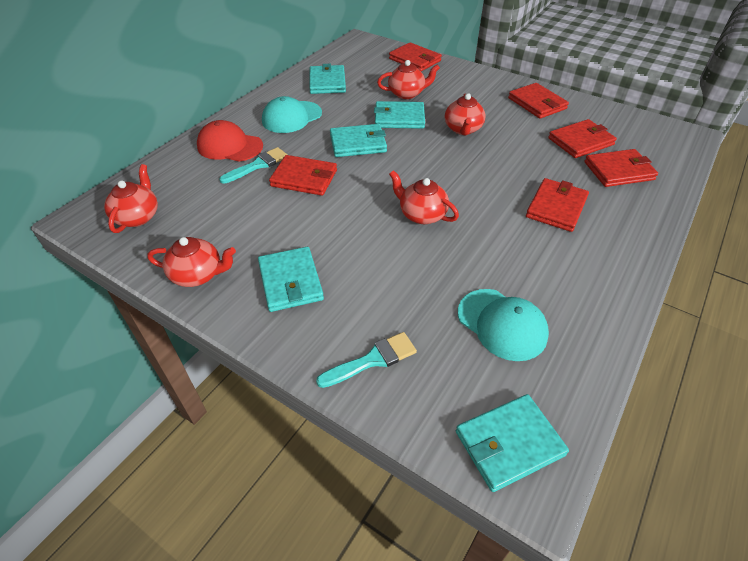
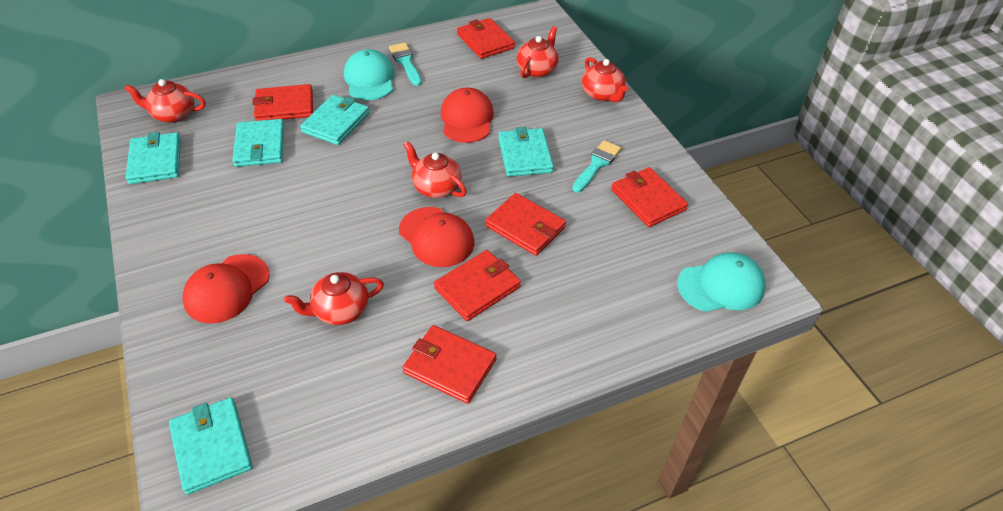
red cap: 1 -> 3

